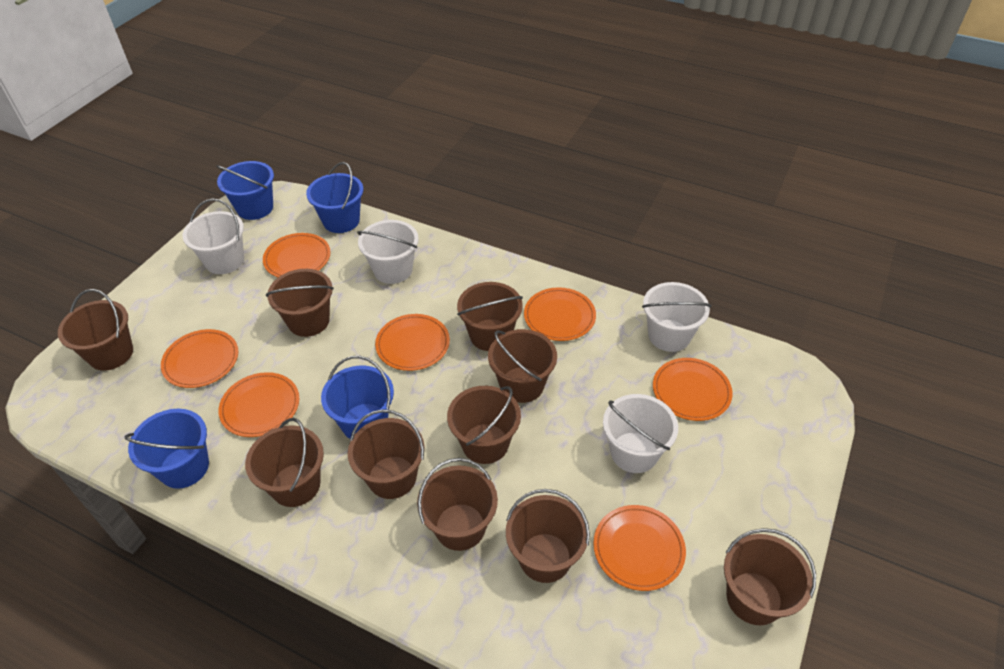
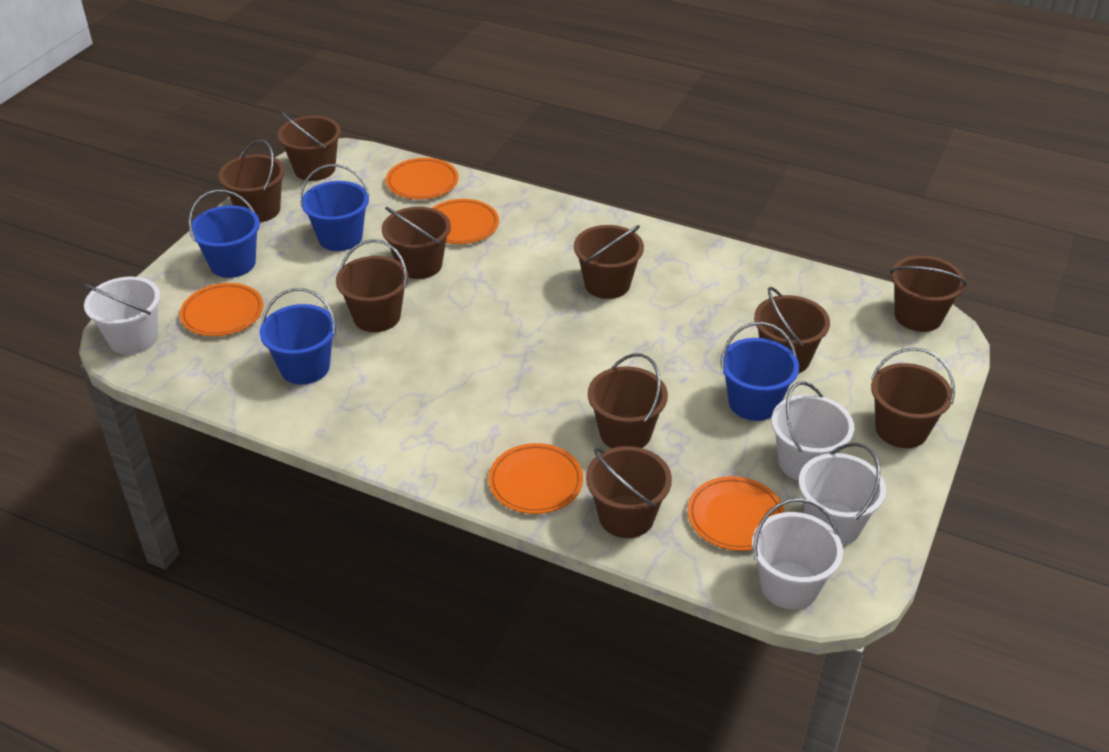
orange plate: 7 -> 5

